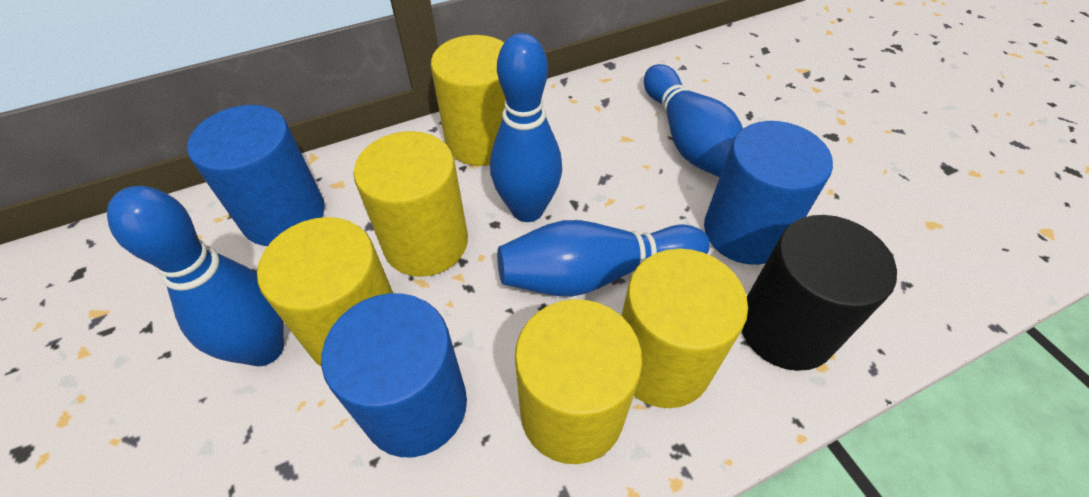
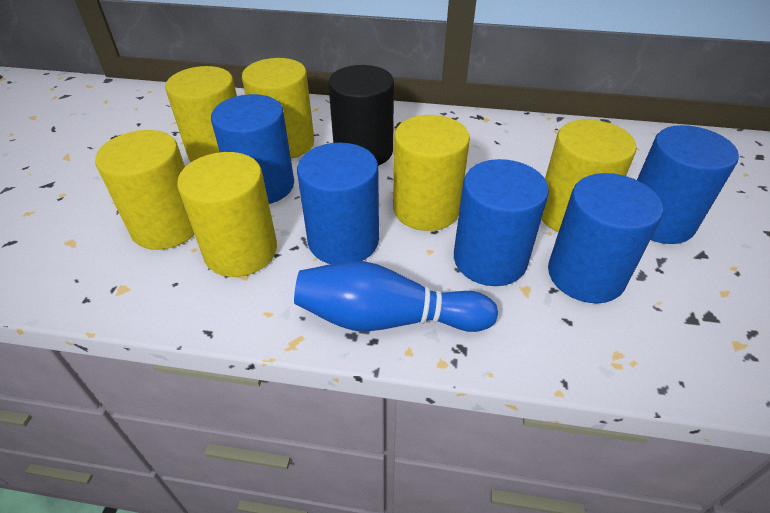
blue bowling pin: 4 -> 1
blue cylinder: 3 -> 5
yellow cylinder: 5 -> 6

